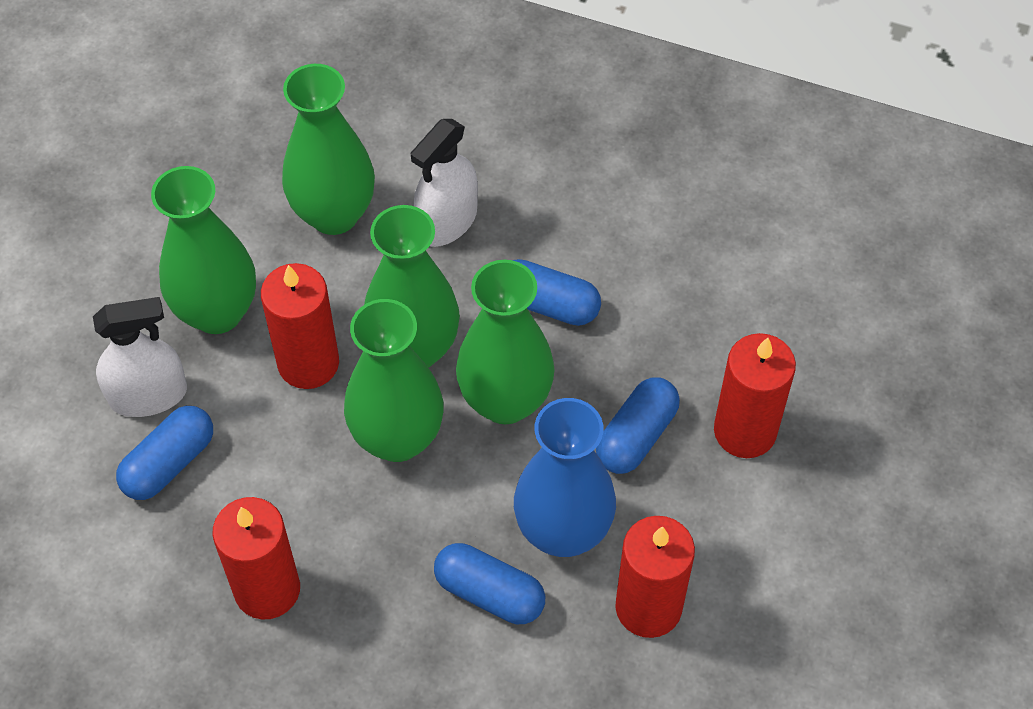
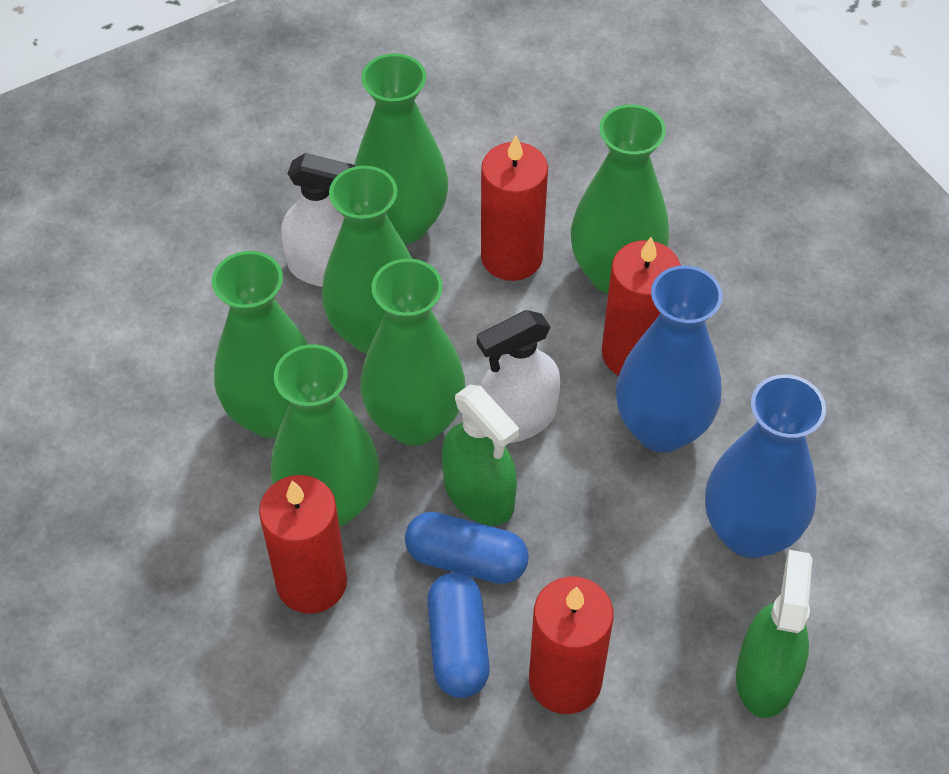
blue capsule: 4 -> 2
blue vase: 1 -> 2
green spray bottle: 0 -> 2
green vase: 5 -> 6

